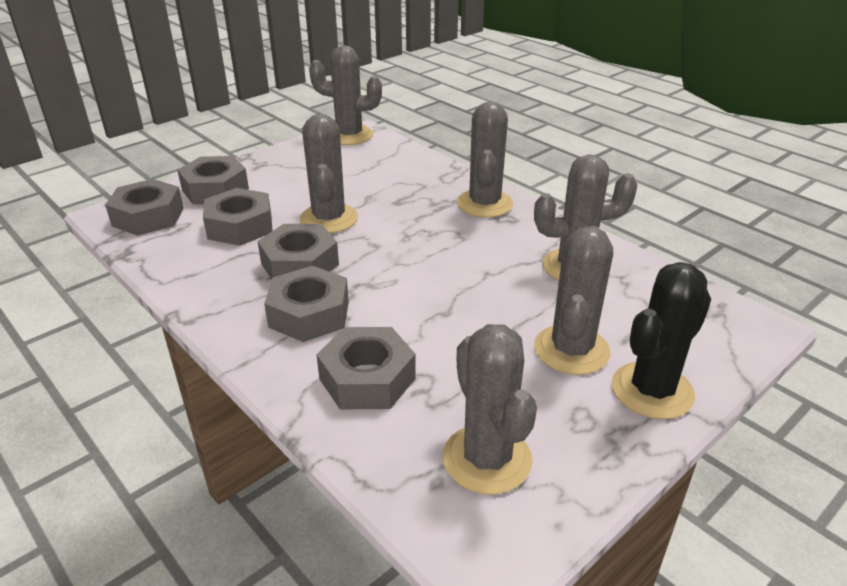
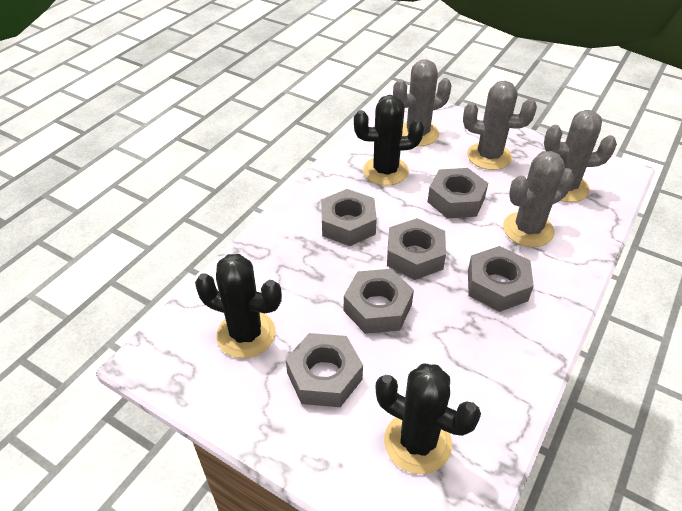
black cactus: 1 -> 3
grey cactus: 6 -> 4

